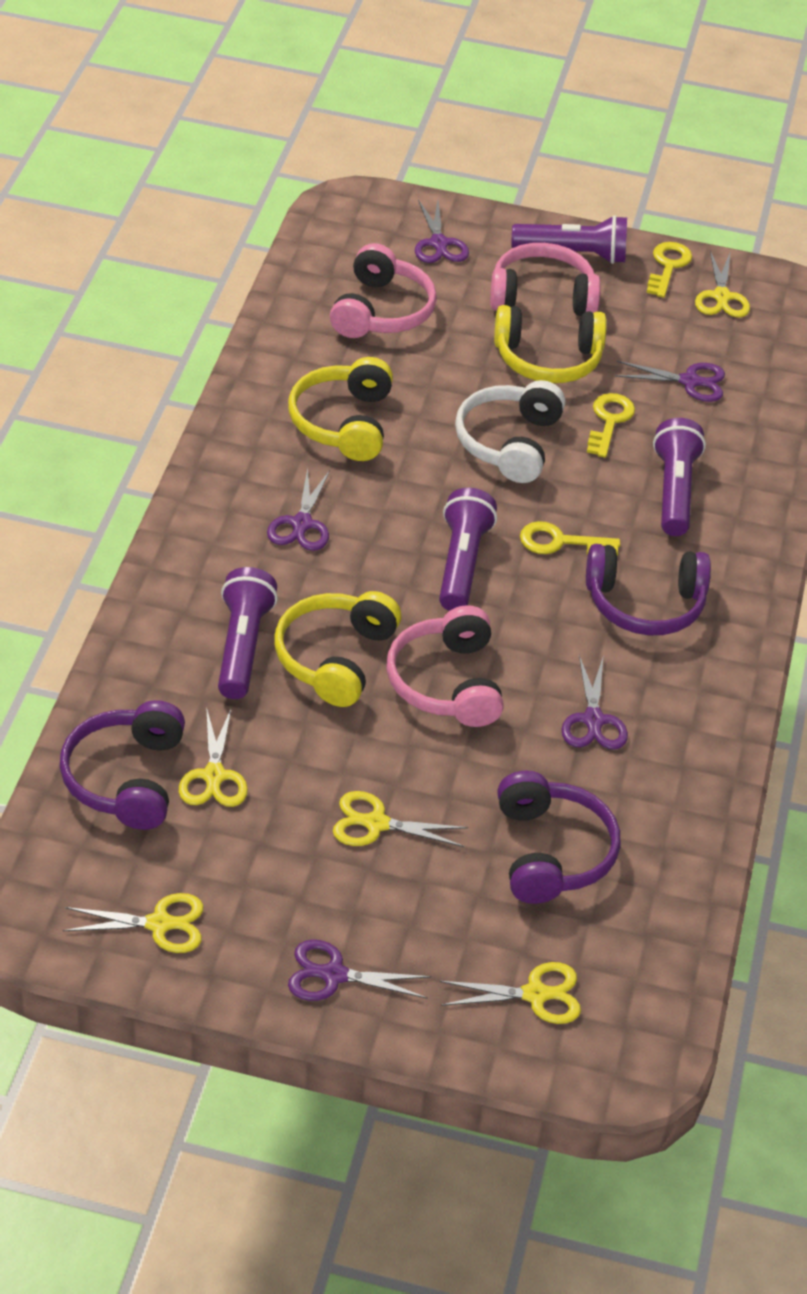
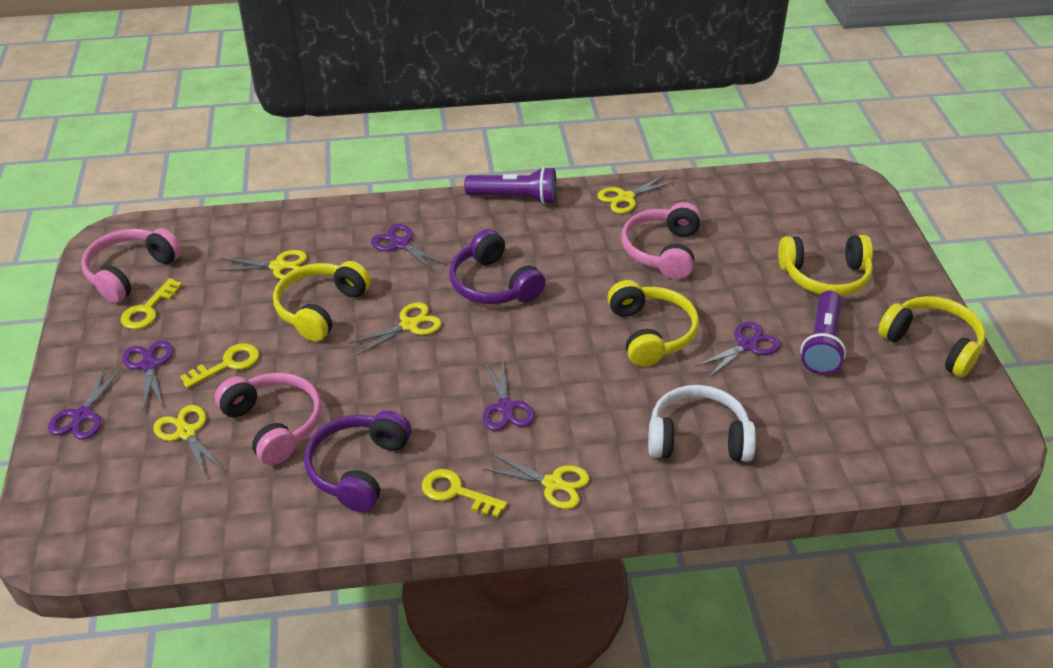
purple flashlight: 4 -> 2
purple headphones: 3 -> 2
yellow headphones: 3 -> 4

